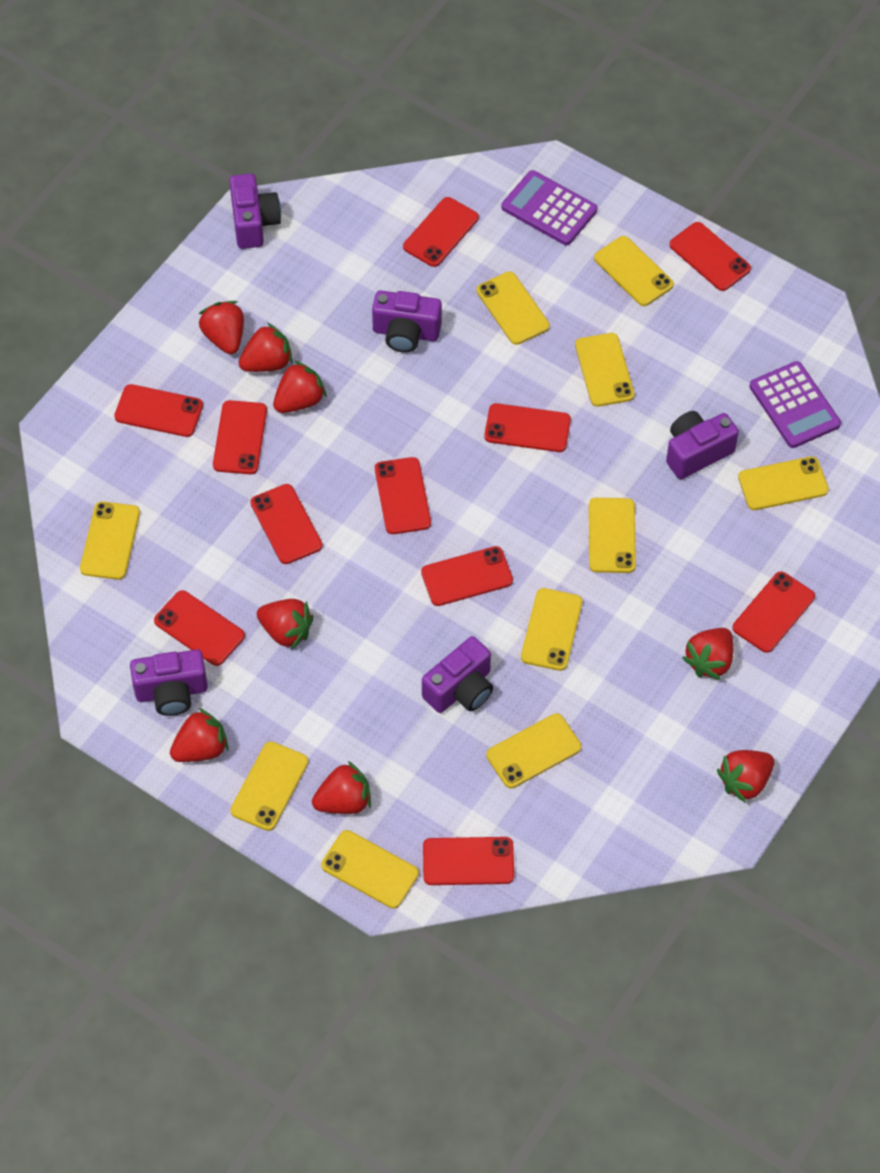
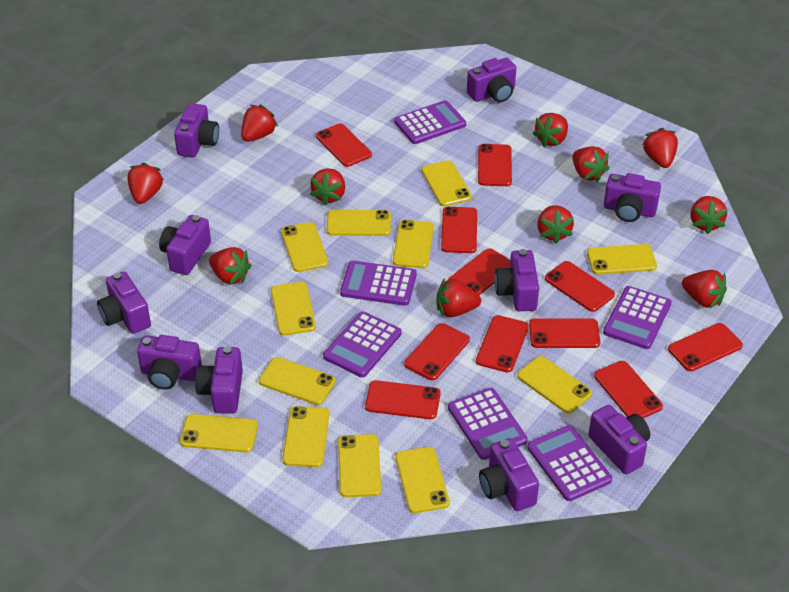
purple calculator: 2 -> 6
purple camera: 5 -> 10
red strawberry: 8 -> 11
yellow phone: 10 -> 12

